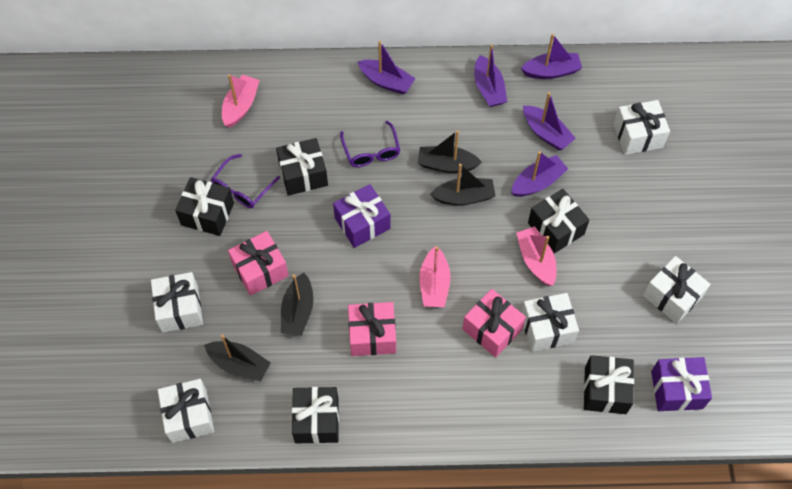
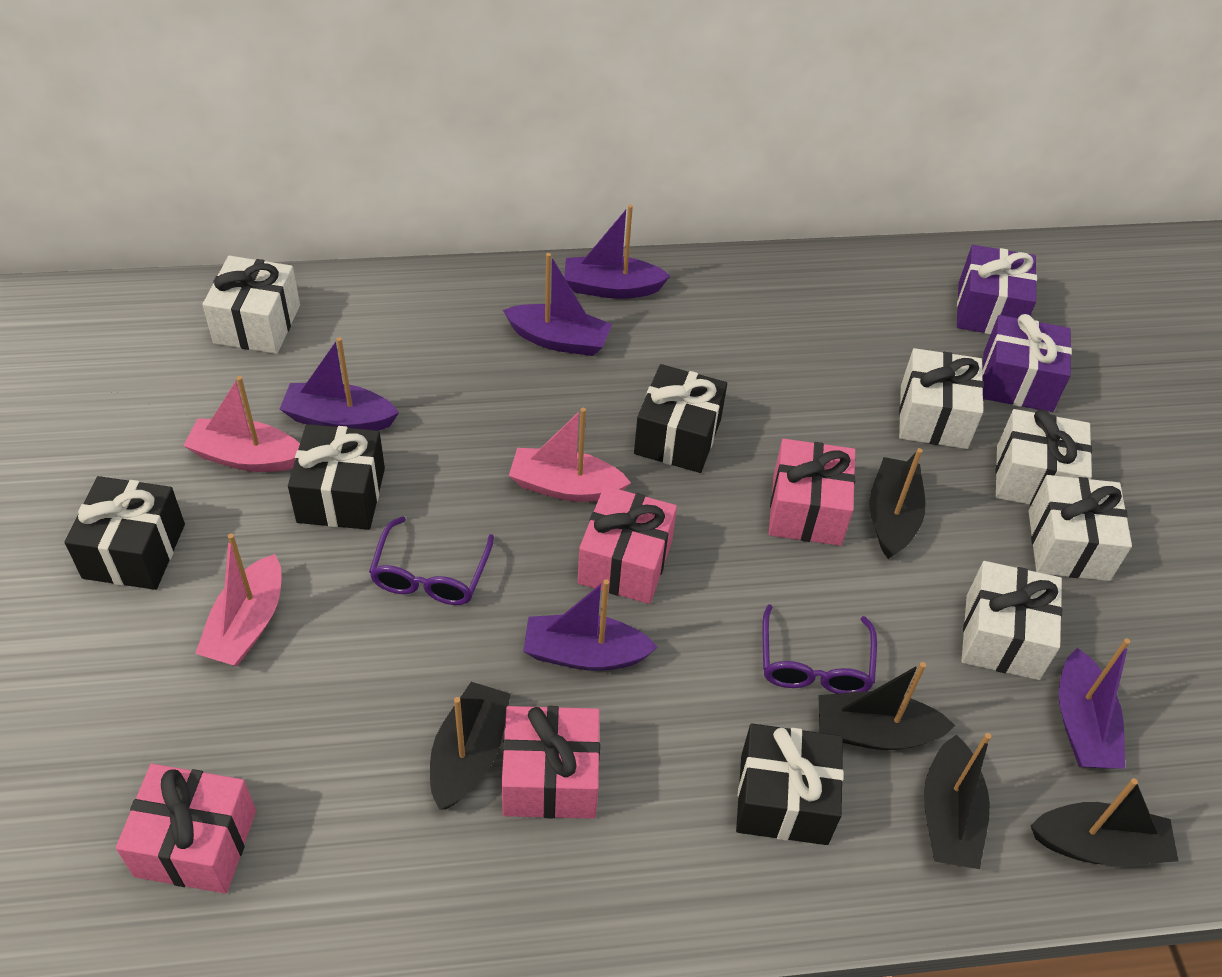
black boat: 4 -> 5
black gift: 5 -> 4
pink gift: 3 -> 4

